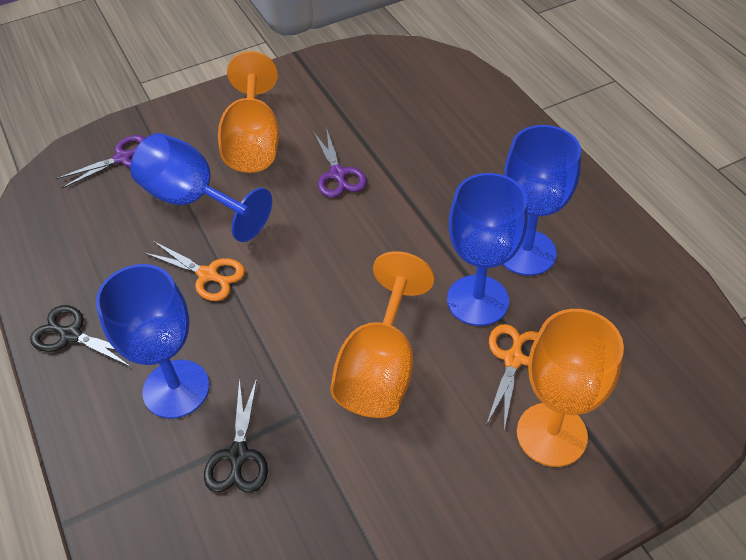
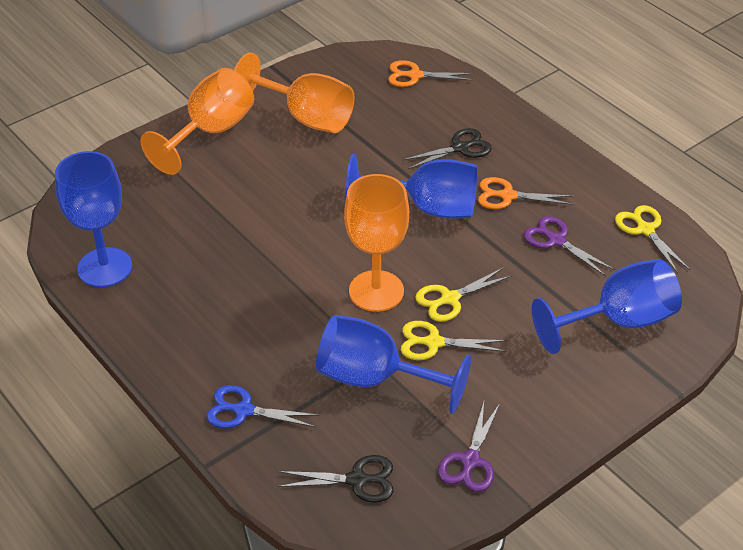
blue scissors: 0 -> 1
yellow scissors: 0 -> 3

